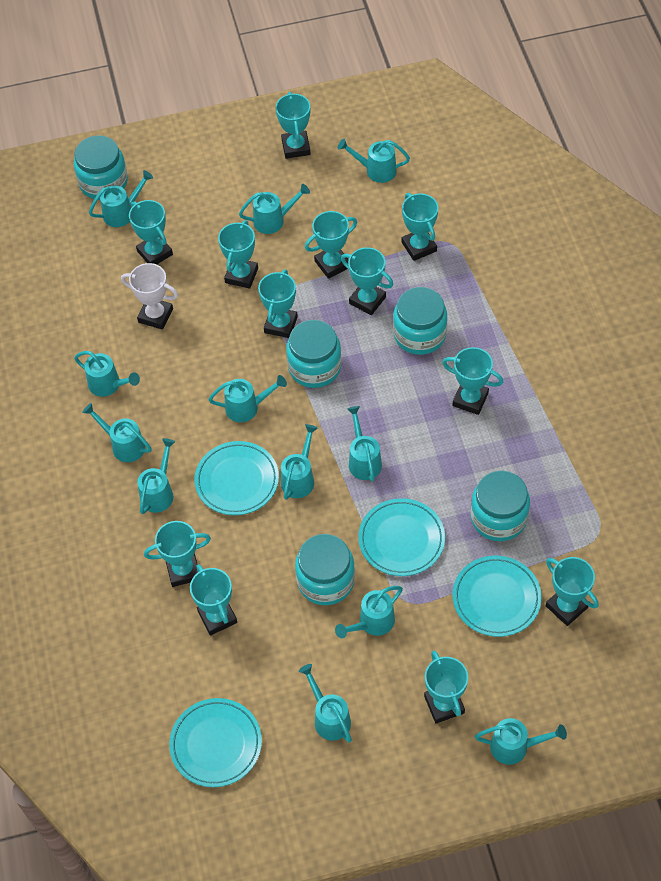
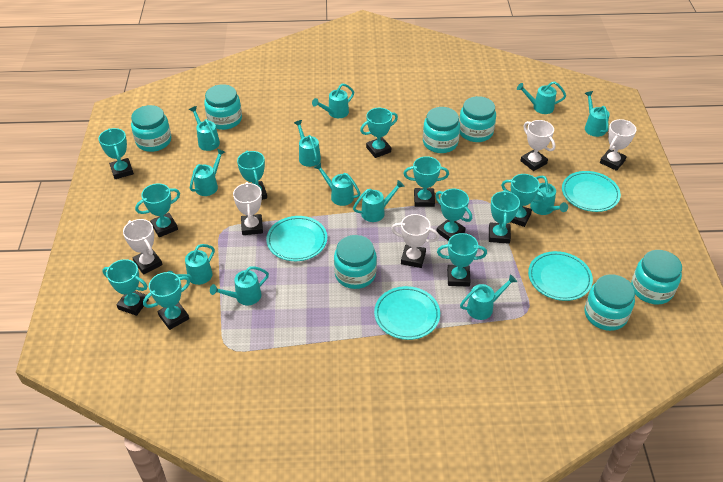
turquoise jar: 5 -> 7
turquoise trophy: 12 -> 11
white trophy: 1 -> 5

